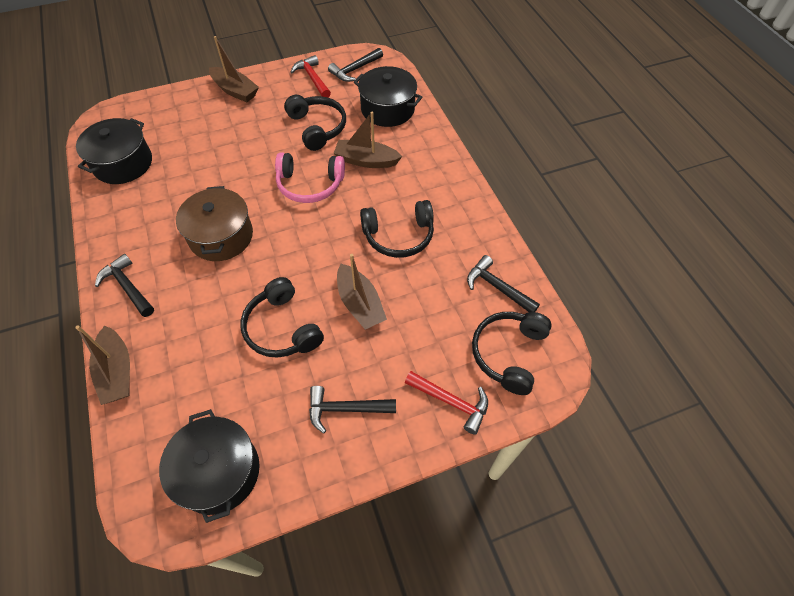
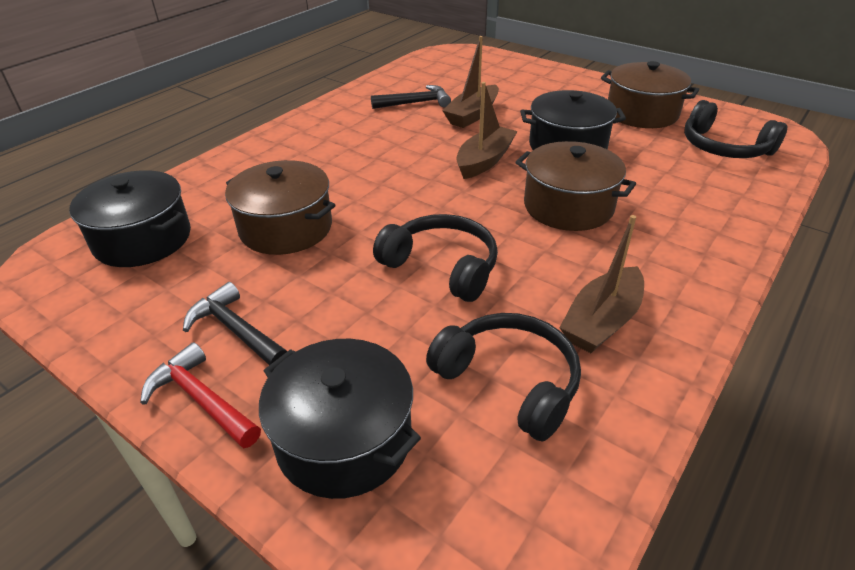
black hammer: 4 -> 2
black headphones: 4 -> 3
brown boat: 4 -> 3
brown pot: 1 -> 3
pink headphones: 1 -> 0
red hammer: 2 -> 1

